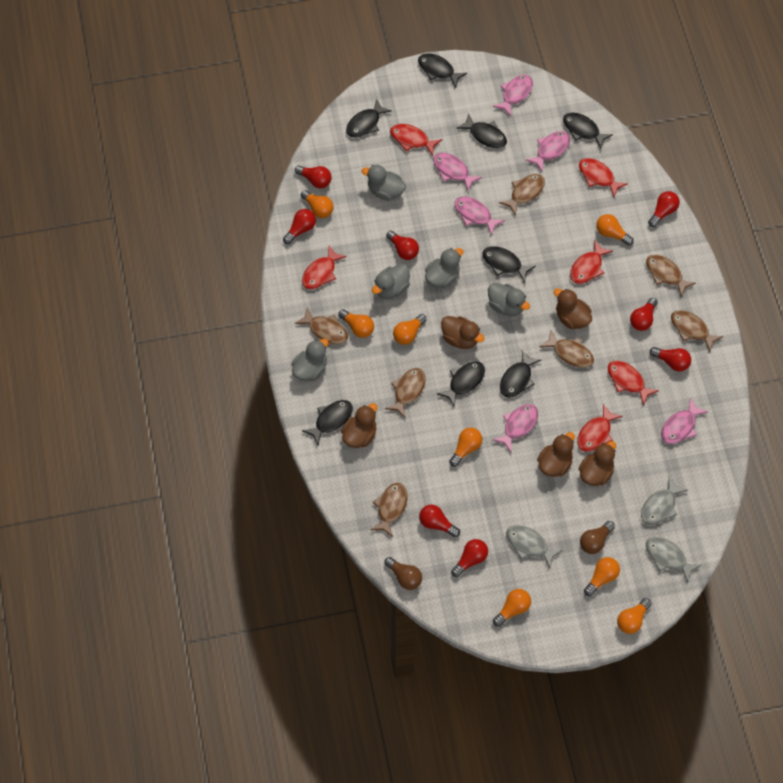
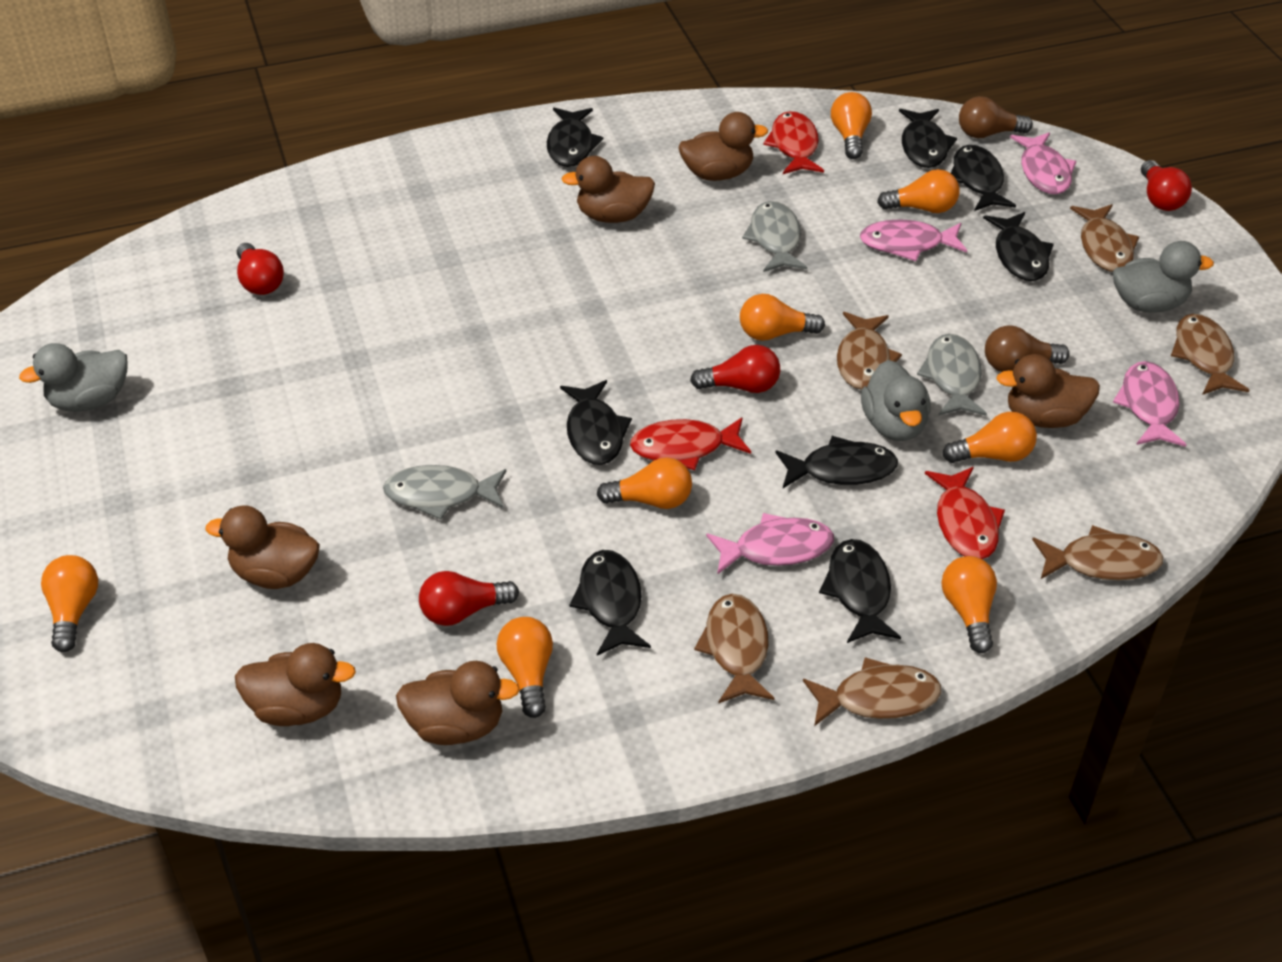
brown duck: 5 -> 6
brown fish: 7 -> 6
grey duck: 5 -> 3
pink fish: 6 -> 4
red fish: 6 -> 3
red light bulb: 8 -> 4

